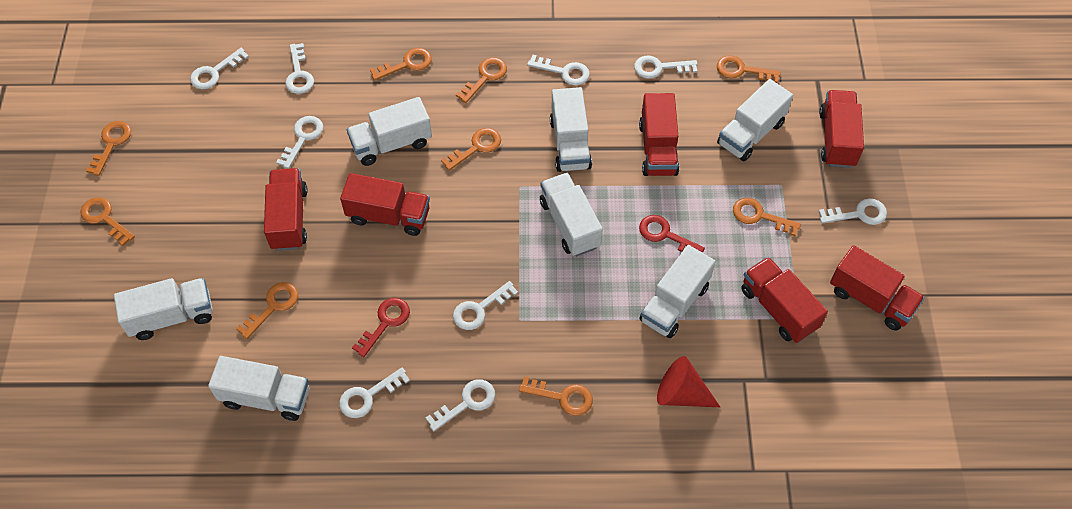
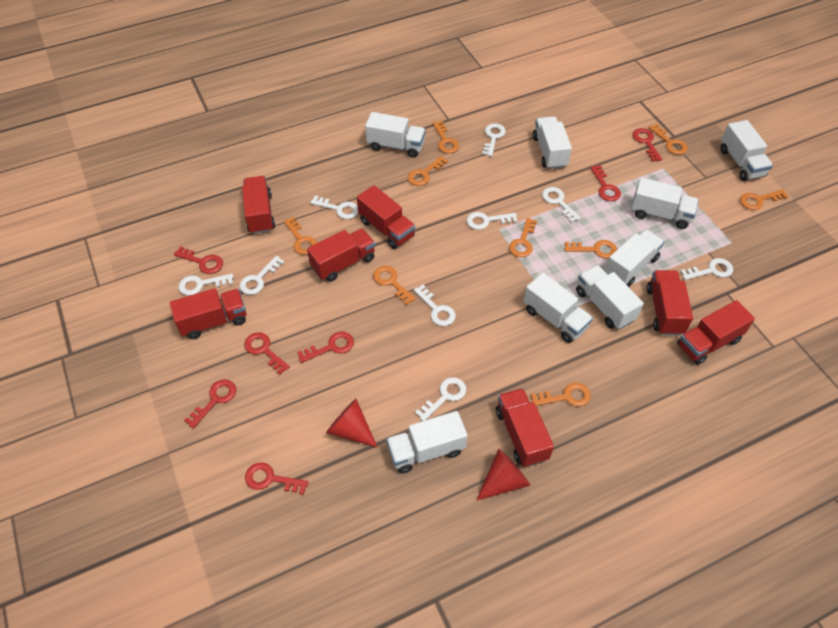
red cone: 1 -> 2
red key: 2 -> 7
red truck: 6 -> 7
white truck: 7 -> 8

